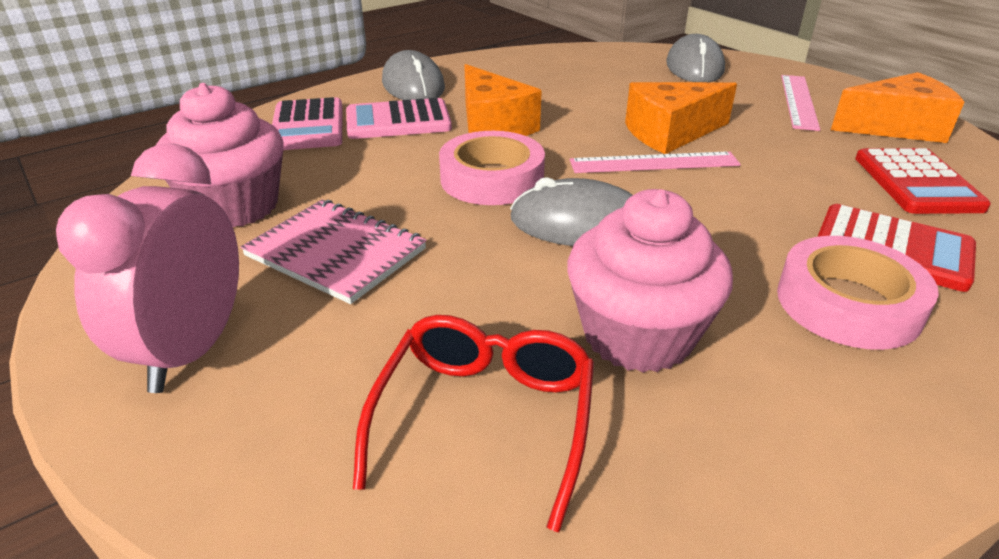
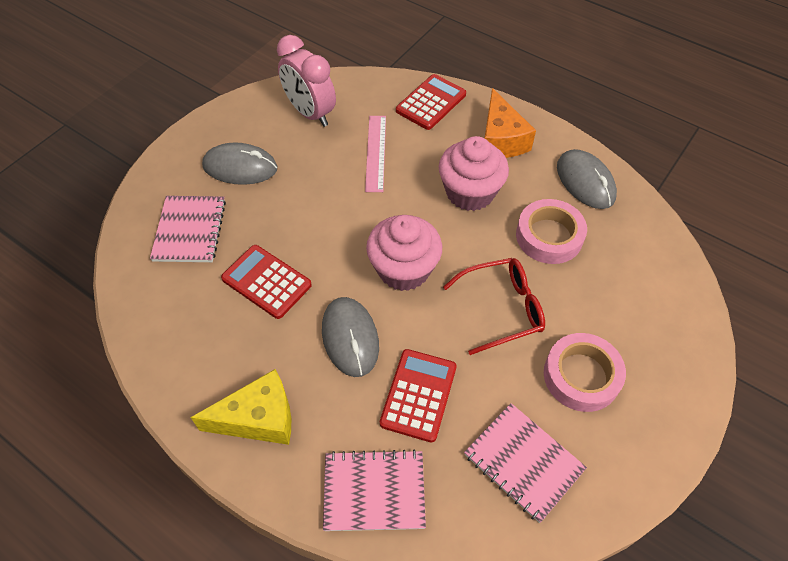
orange cheese: 3 -> 1
pink calculator: 2 -> 0
pink notebook: 1 -> 3
pink ruler: 2 -> 1
red calculator: 2 -> 3
yellow cheese: 0 -> 1

